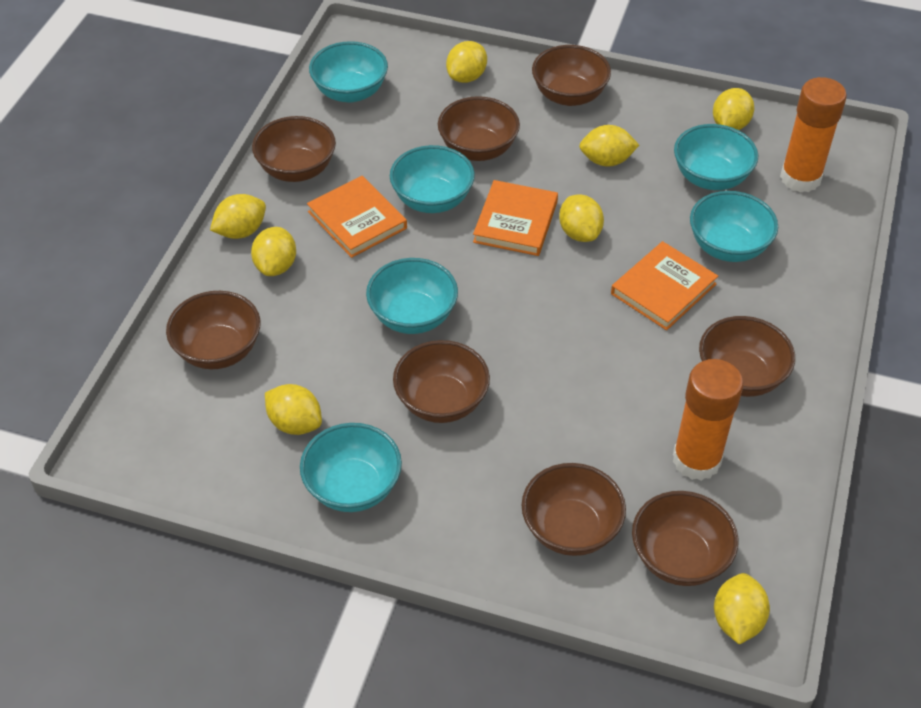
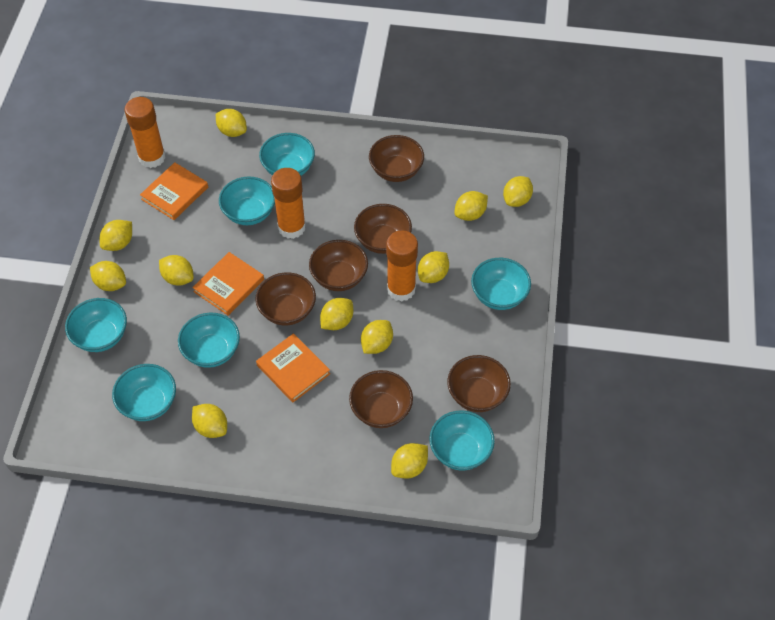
brown bowl: 8 -> 6
orange glue stick: 2 -> 3
turquoise bowl: 6 -> 7
yellow lemon: 8 -> 11

